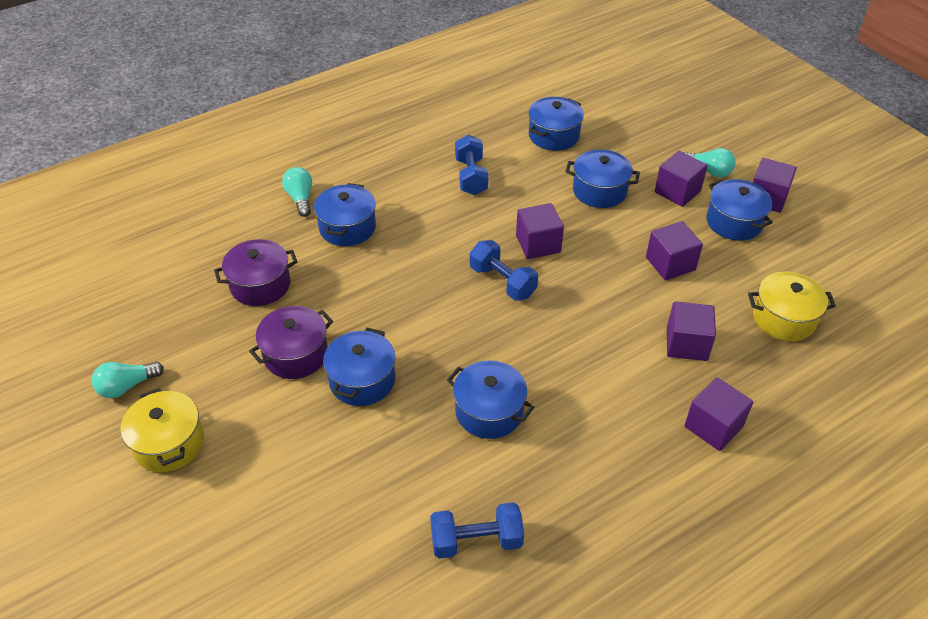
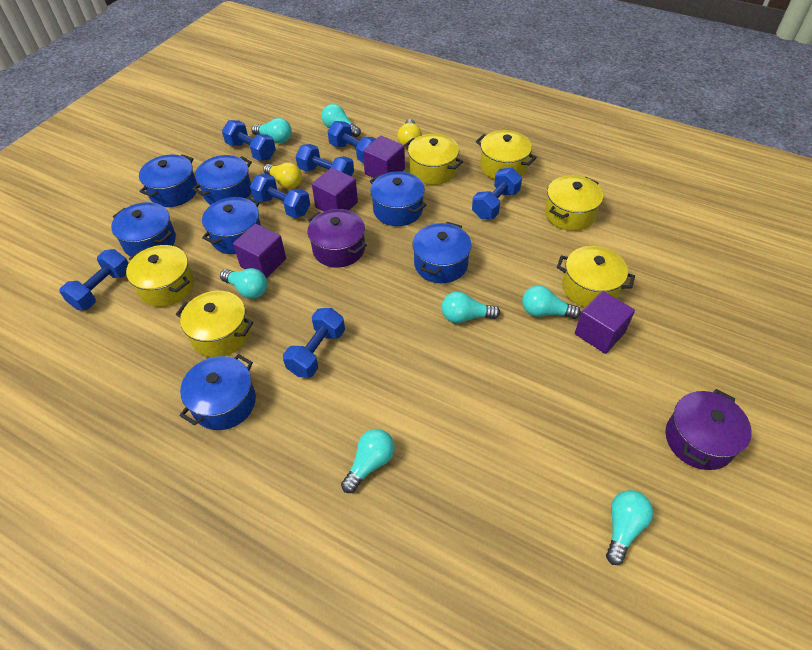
blue dumbbell: 3 -> 7
blue pot: 6 -> 7
purple cube: 6 -> 4
turquoise light bulb: 3 -> 7
yellow light bulb: 0 -> 2
yellow pot: 2 -> 6

